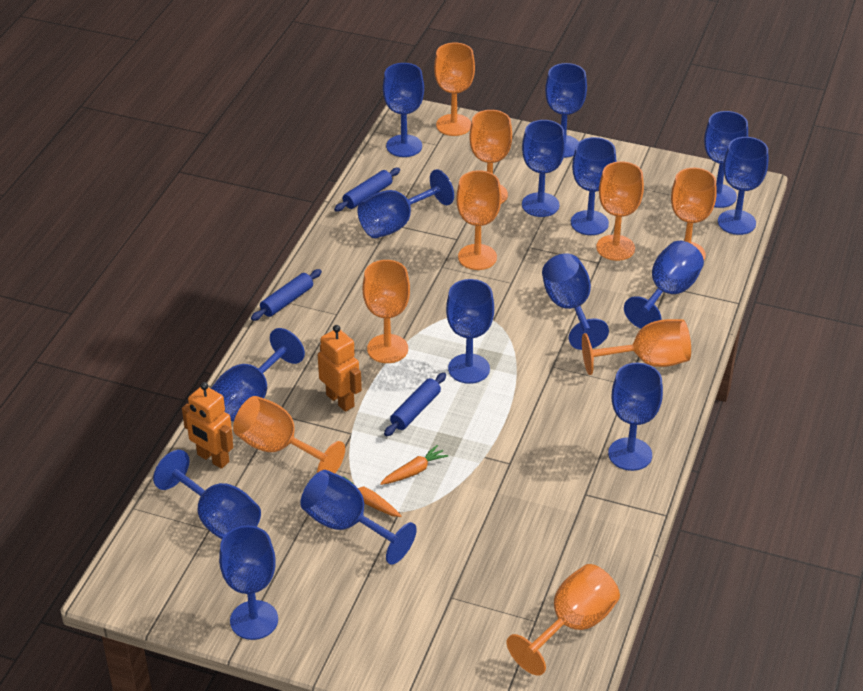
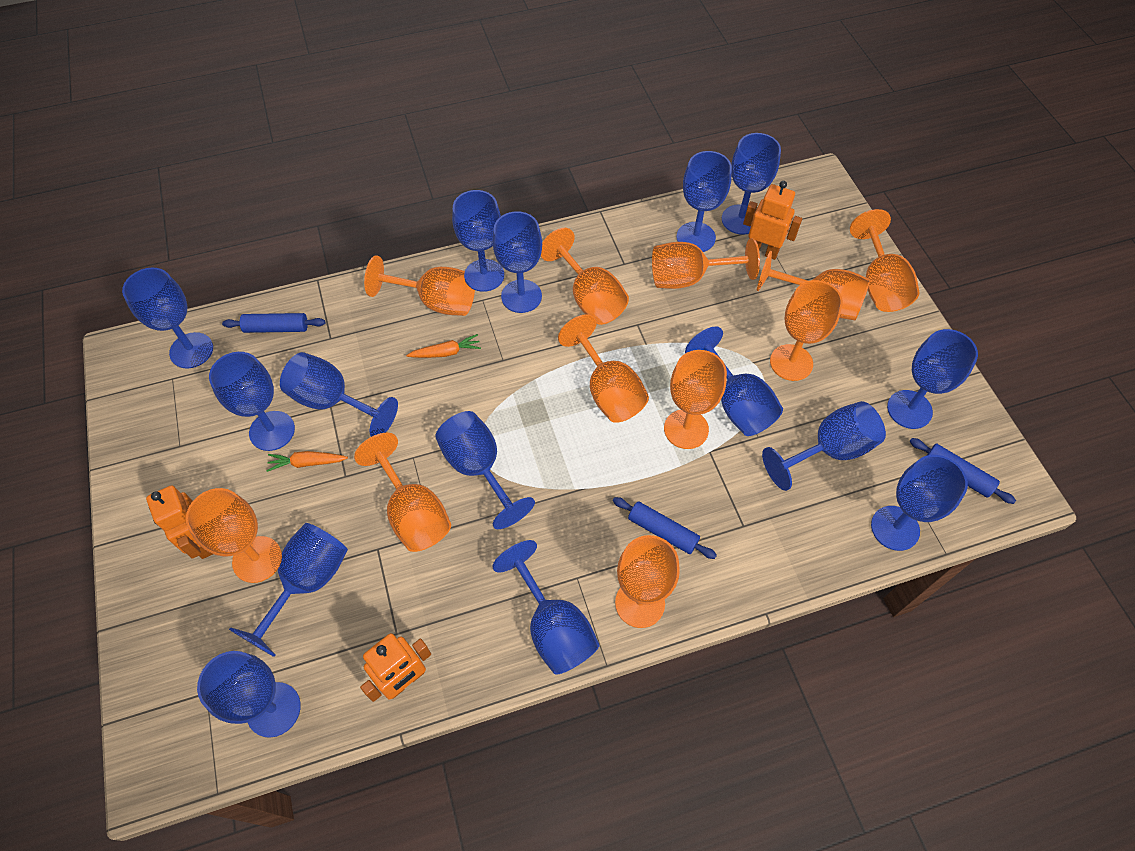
orange goblet: 9 -> 11
orange robot: 2 -> 3

